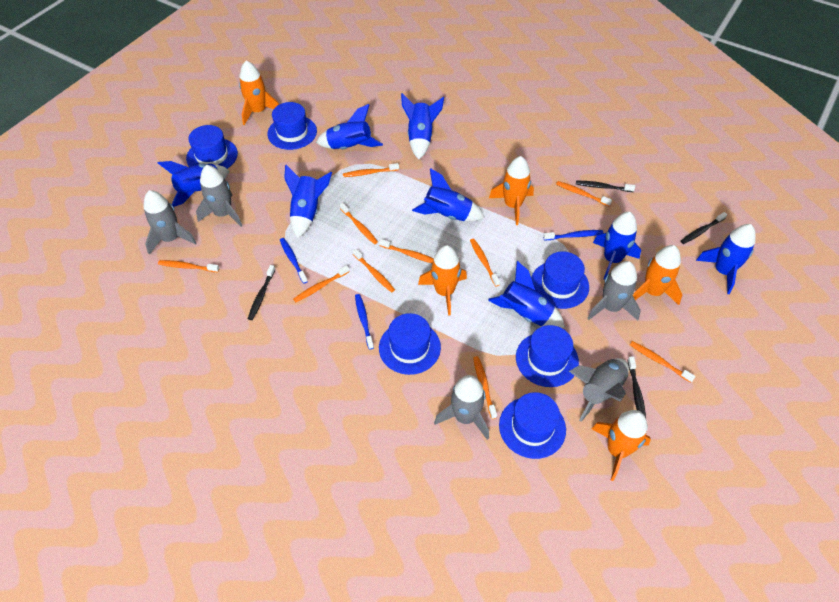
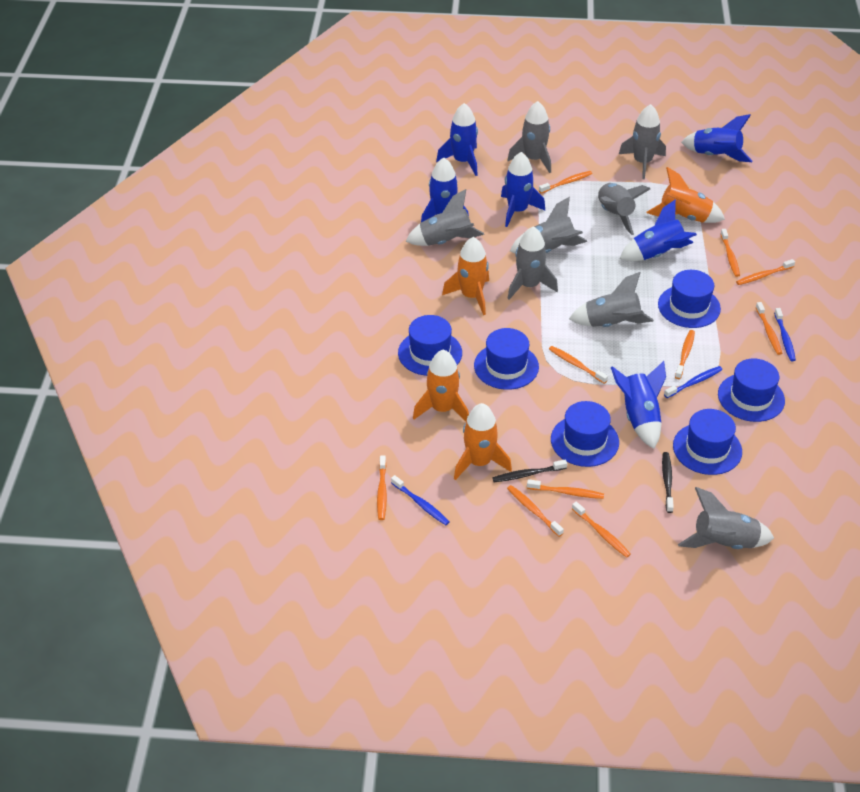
black toothbrush: 4 -> 2
blue rocket: 8 -> 6
grey rocket: 5 -> 8
orange rocket: 5 -> 4

